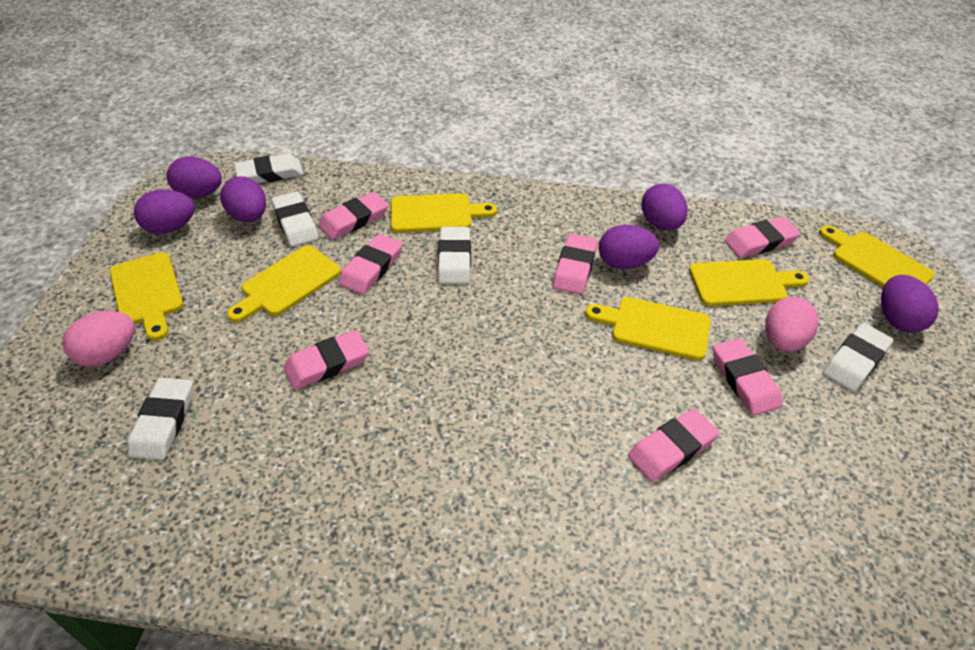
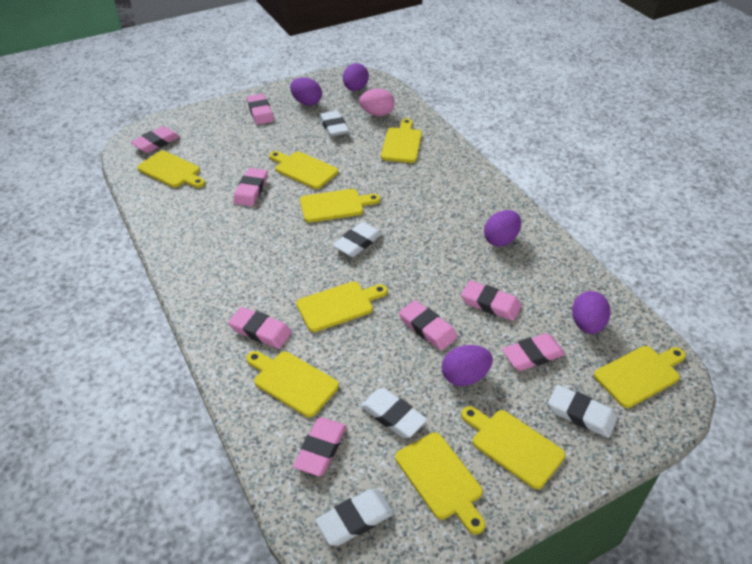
pink egg: 2 -> 1
pink eraser: 7 -> 8
purple egg: 6 -> 5
yellow cutting board: 6 -> 9

